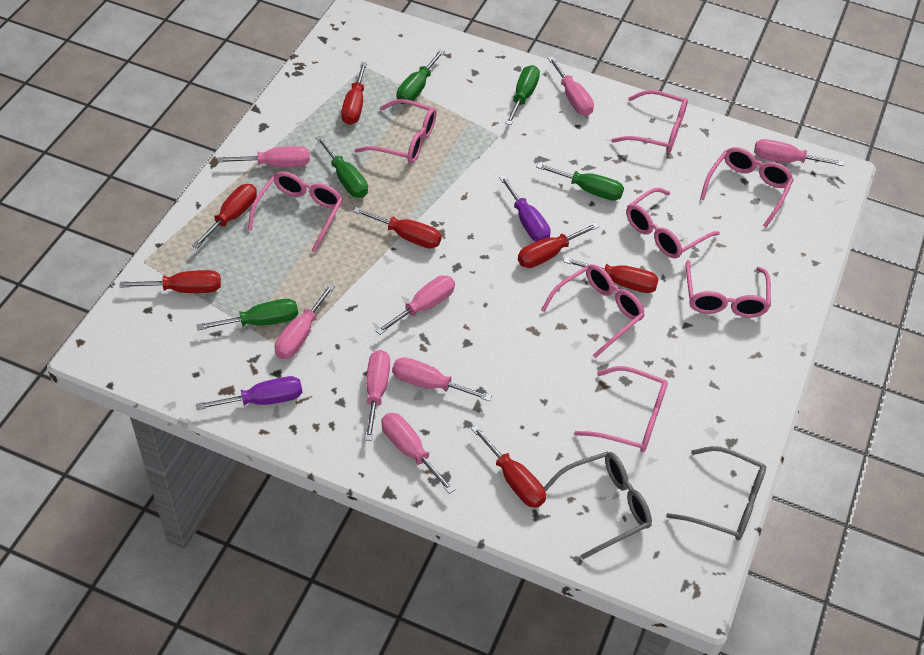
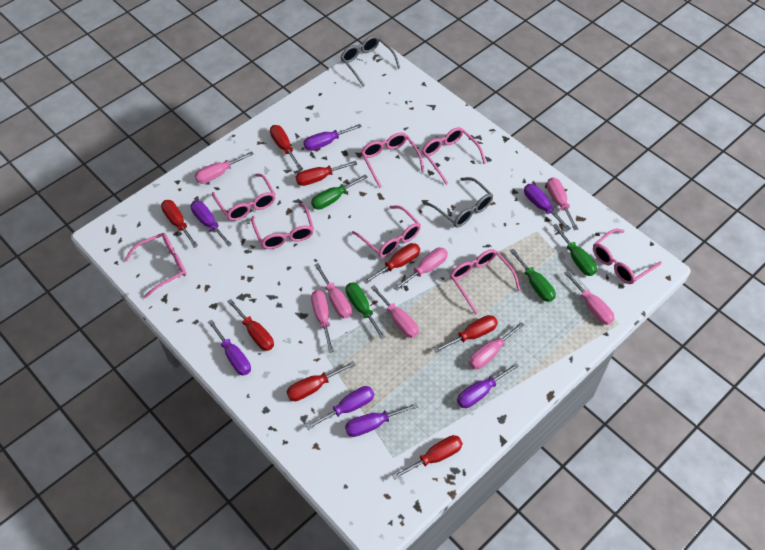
green screwdriver: 5 -> 4
purple screwdriver: 2 -> 7
red screwdriver: 7 -> 8

